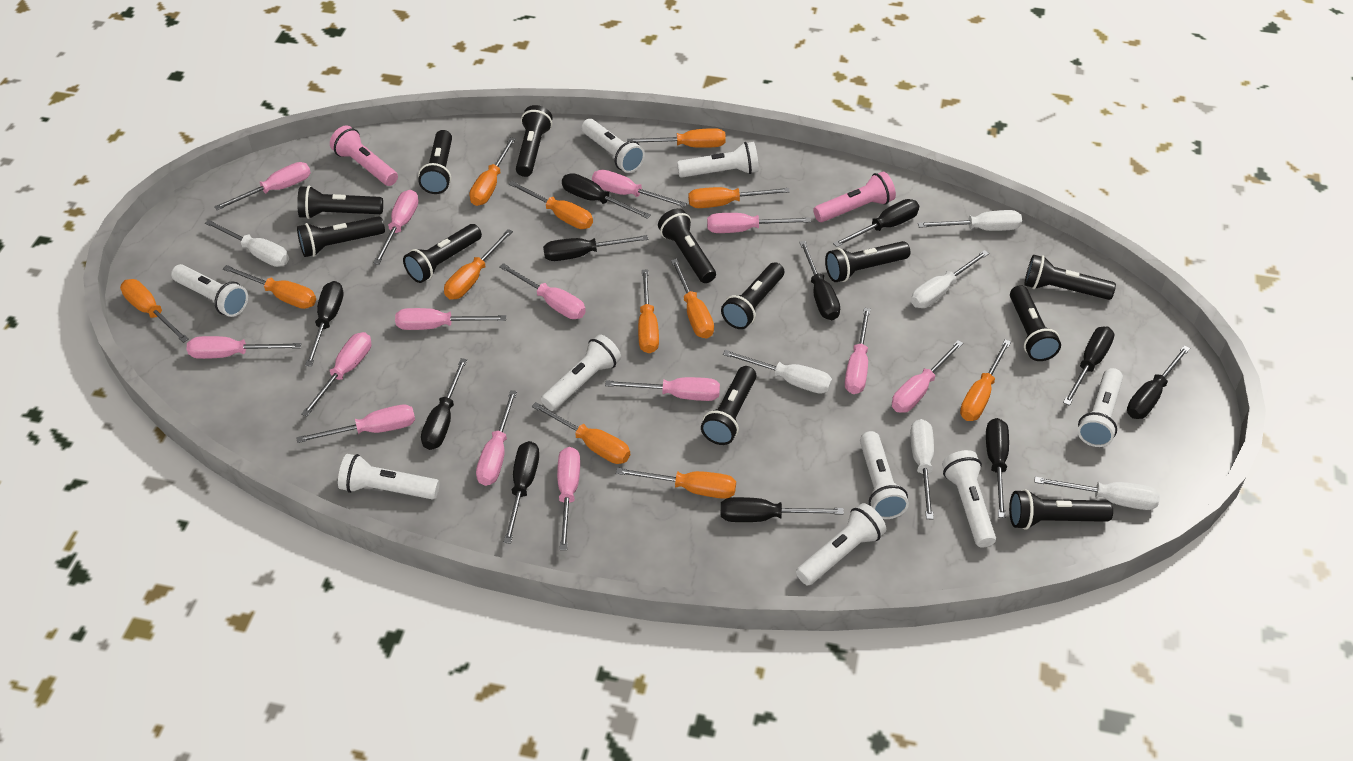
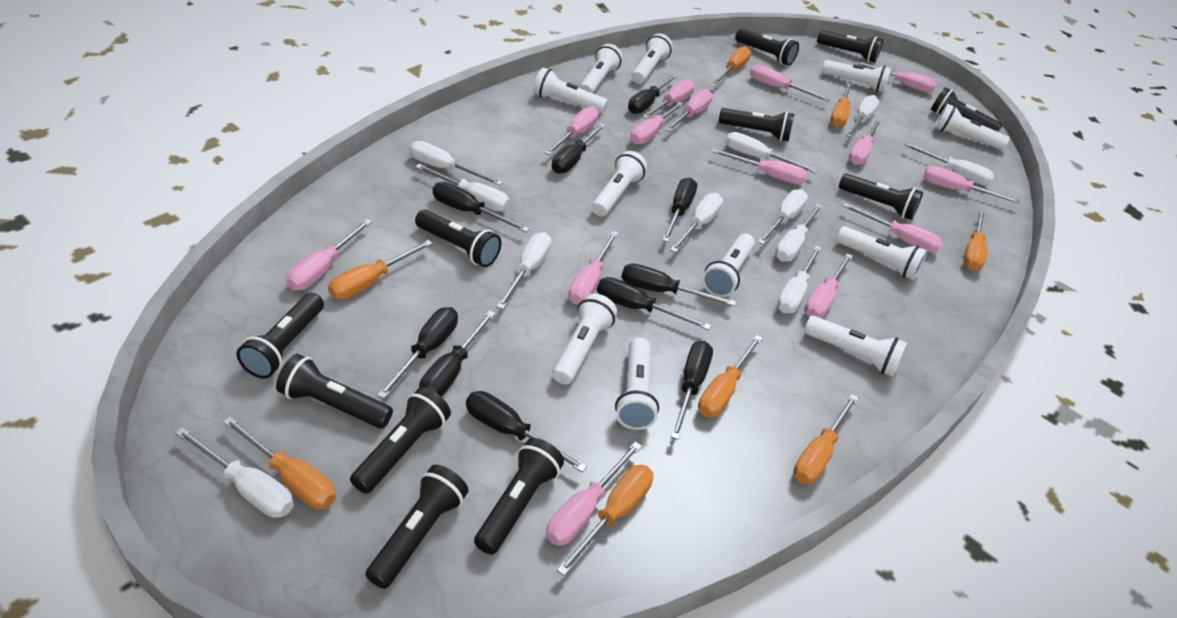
black flashlight: 12 -> 11
black screwdriver: 11 -> 10
orange screwdriver: 12 -> 8
pink flashlight: 2 -> 0
white flashlight: 9 -> 11
white screwdriver: 6 -> 11

